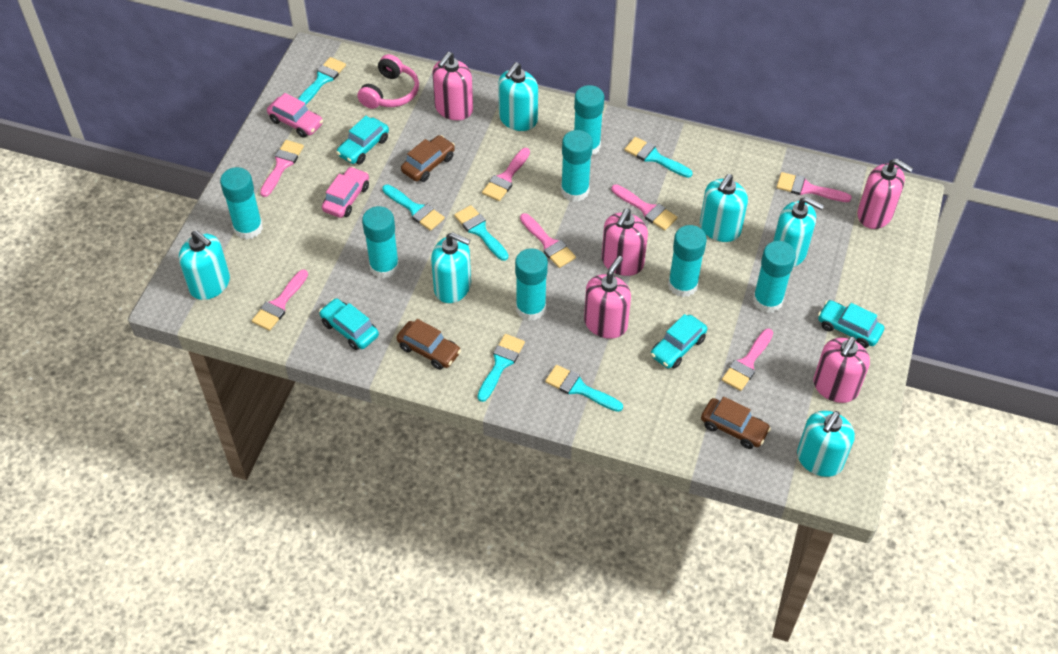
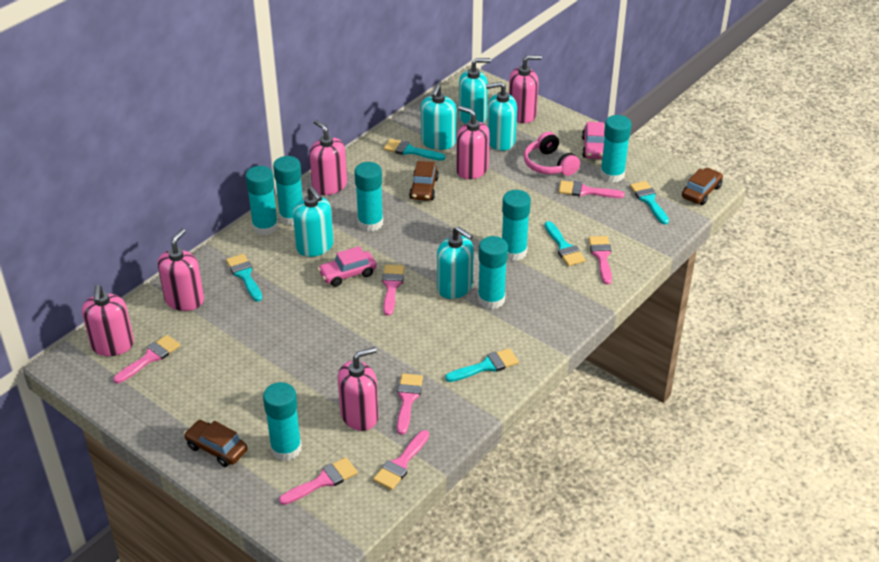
pink soap dispenser: 5 -> 6
turquoise brush: 6 -> 5
turquoise car: 4 -> 0
turquoise soap dispenser: 6 -> 5

